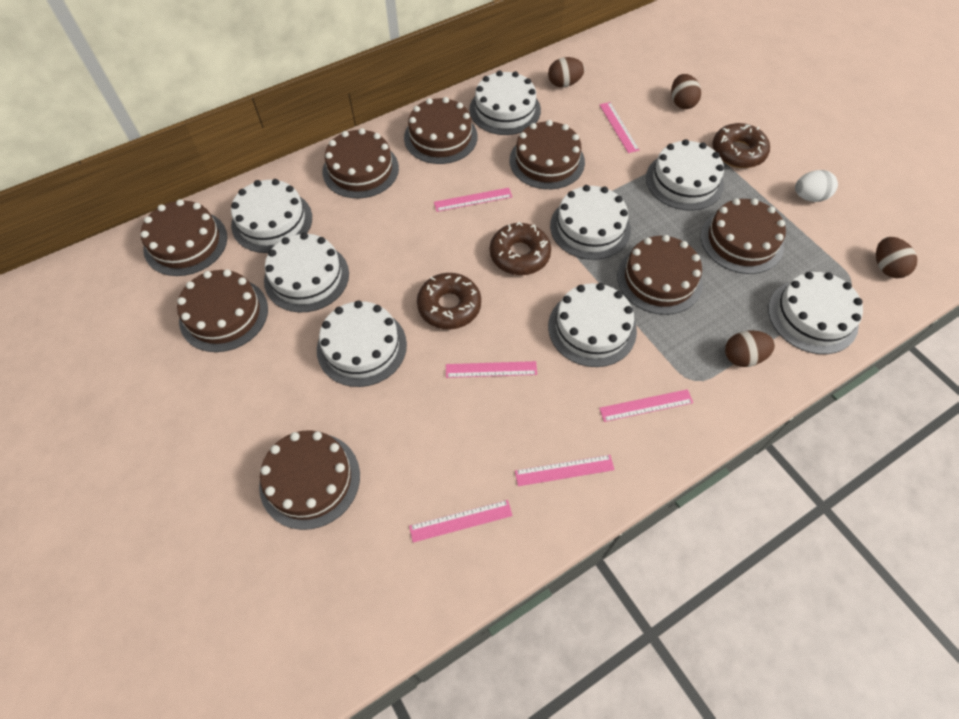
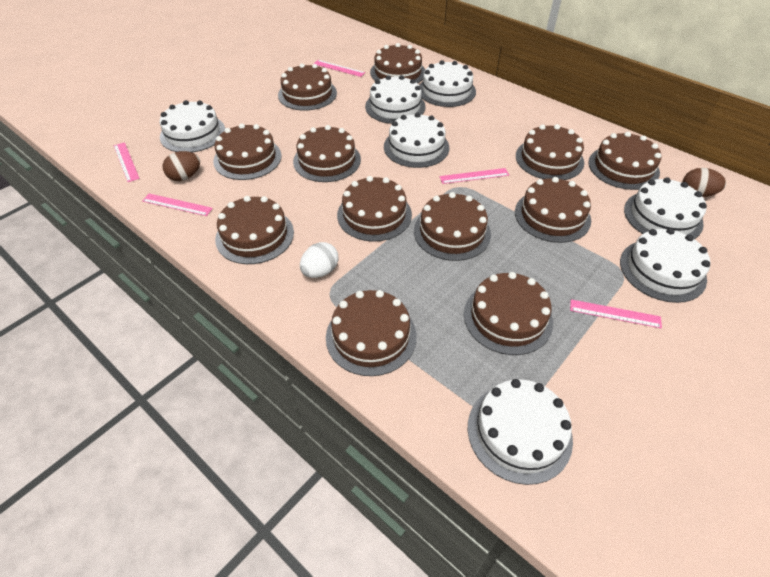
brown cake: 8 -> 12
brown donut: 3 -> 0
brown egg: 4 -> 2
pink ruler: 6 -> 5
white cake: 8 -> 7

